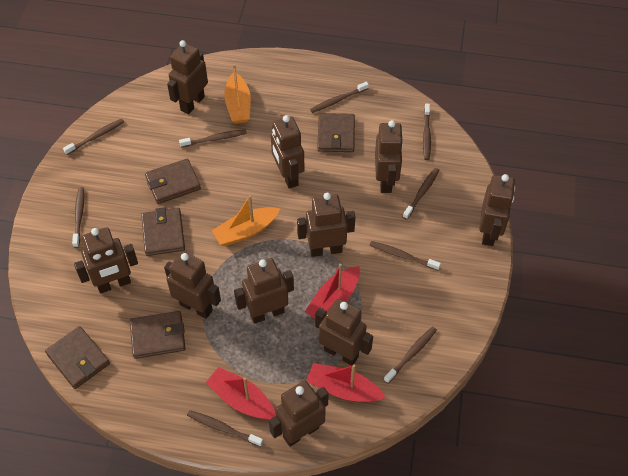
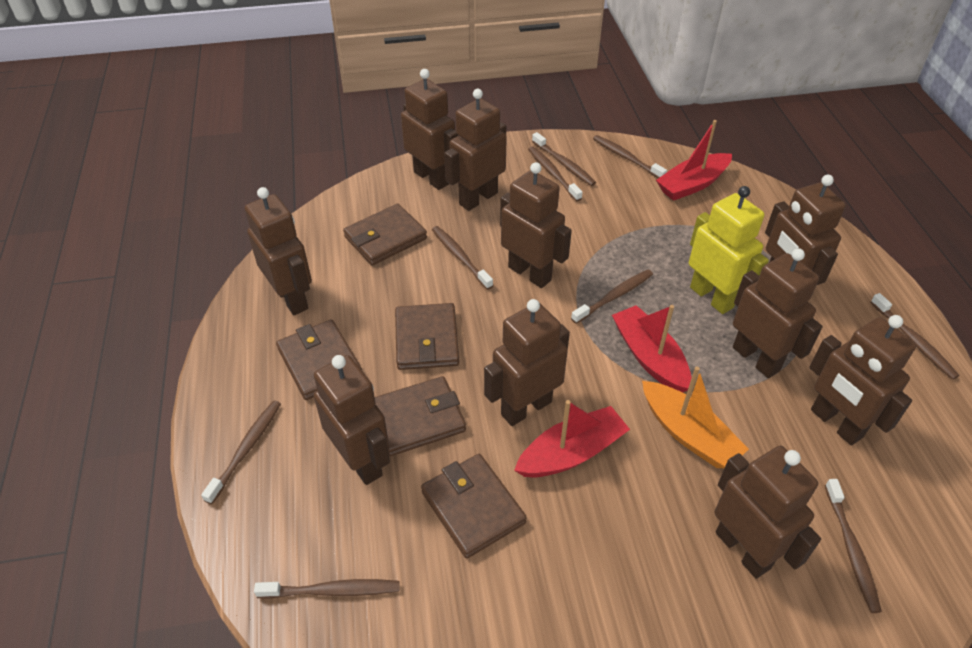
orange boat: 2 -> 1
yellow robot: 0 -> 1

